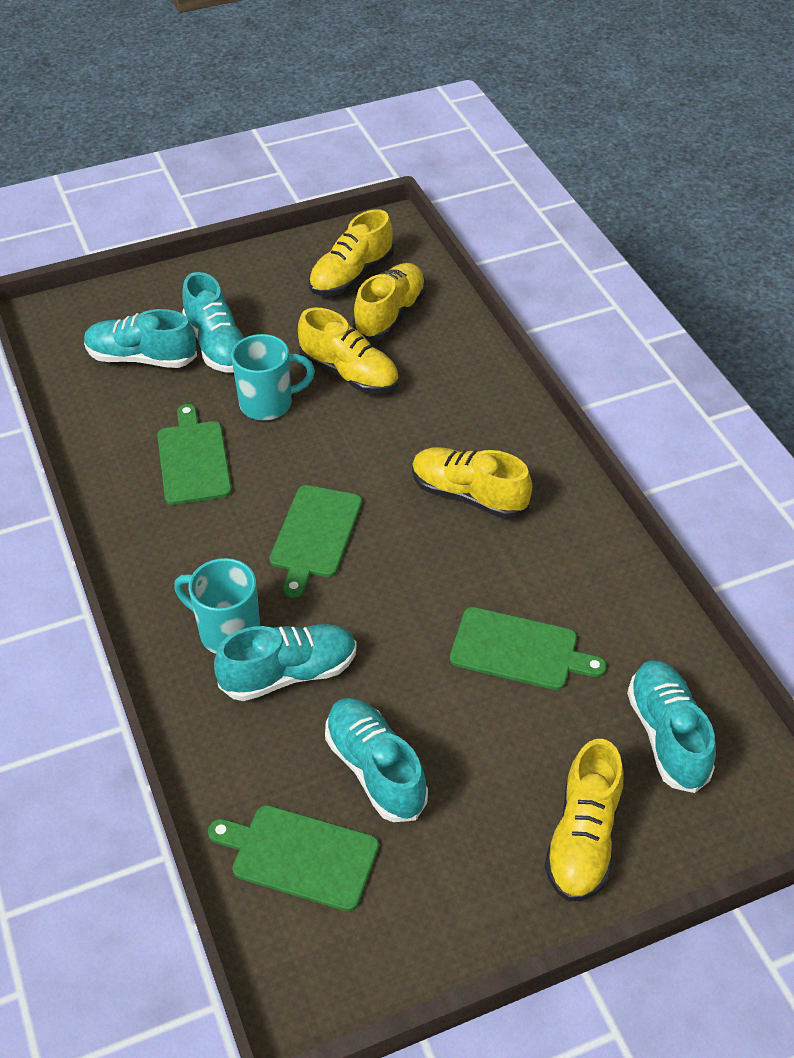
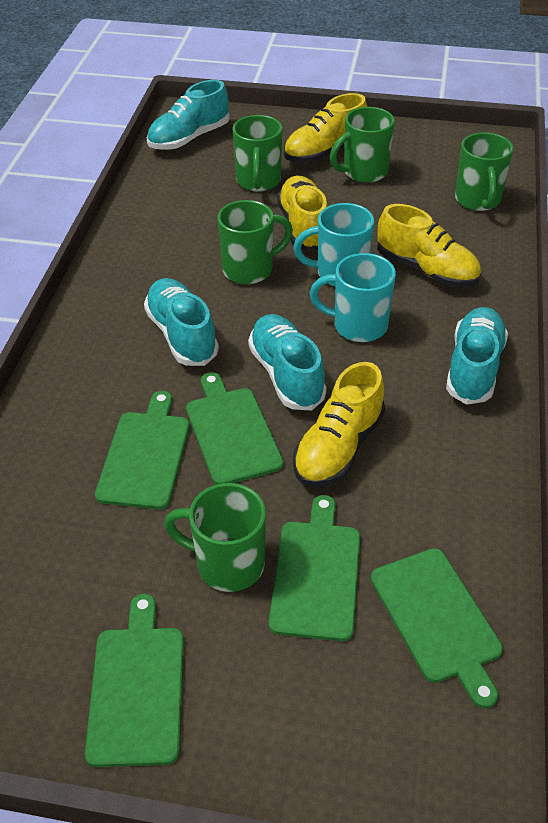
green cutting board: 4 -> 5
green mug: 0 -> 5
turquoise shoe: 5 -> 4
yellow shoe: 5 -> 4

